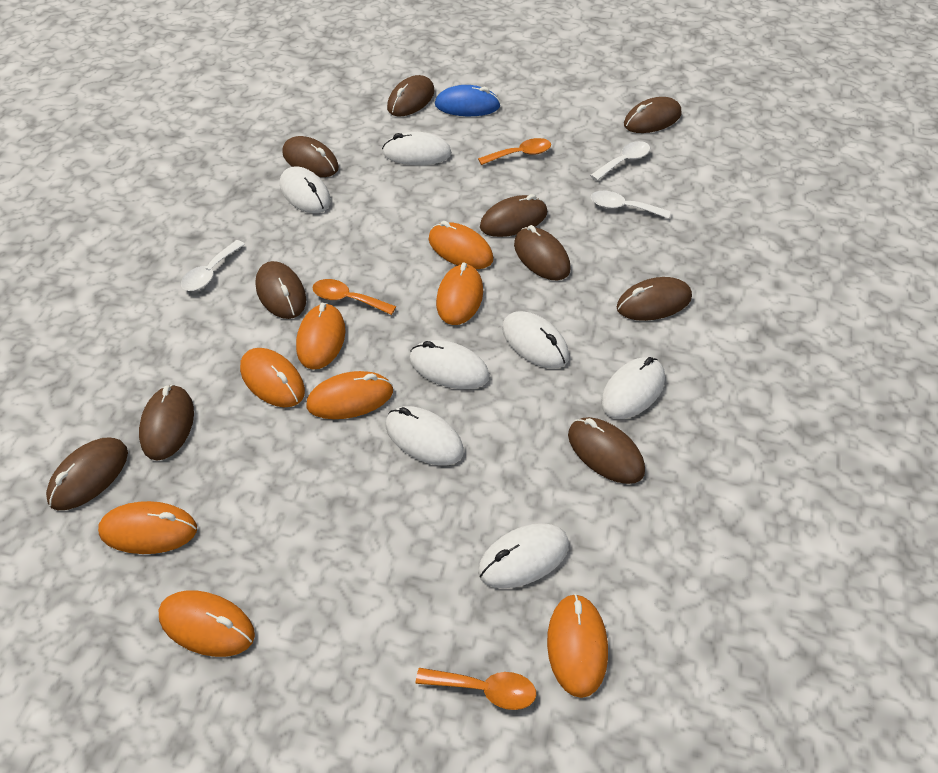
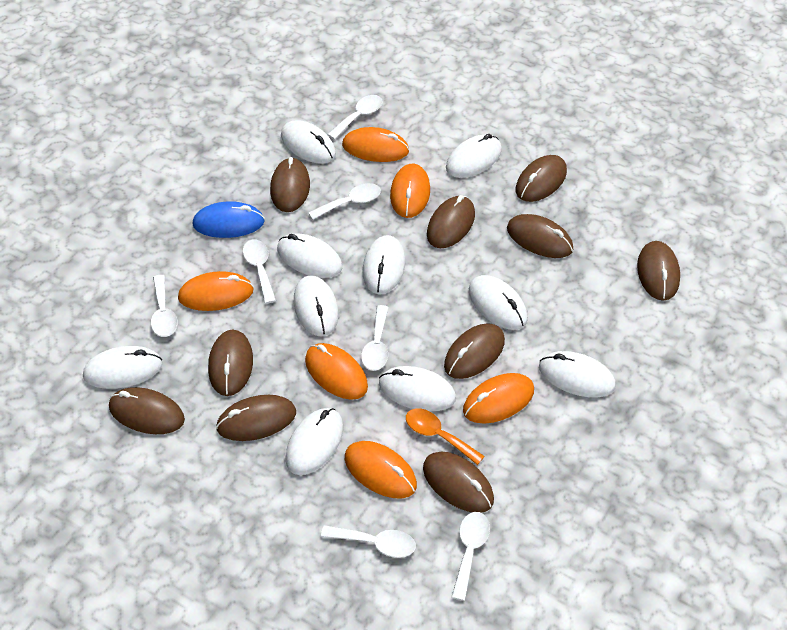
orange mouse: 8 -> 6
orange spoon: 3 -> 1
white mouse: 7 -> 10
white spoon: 3 -> 7

